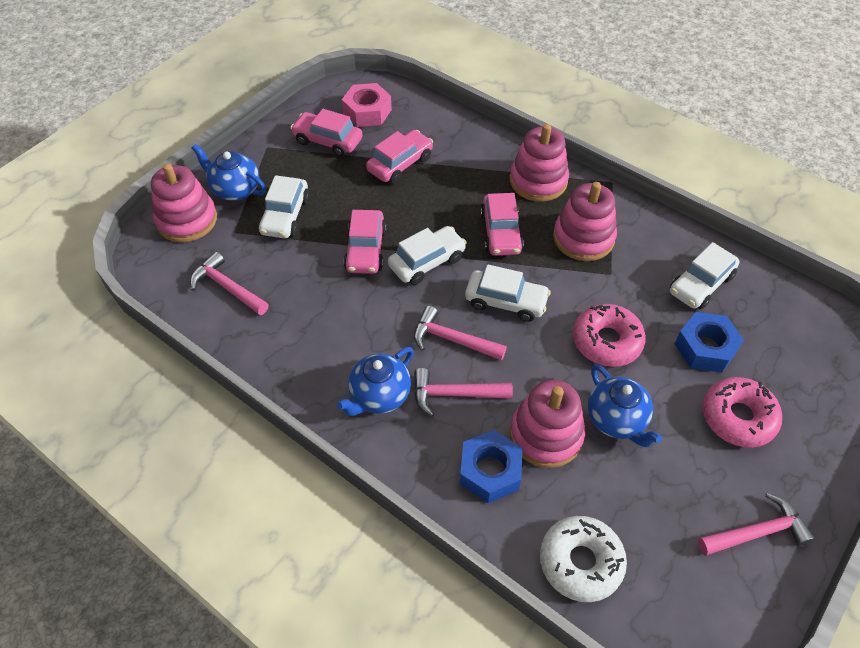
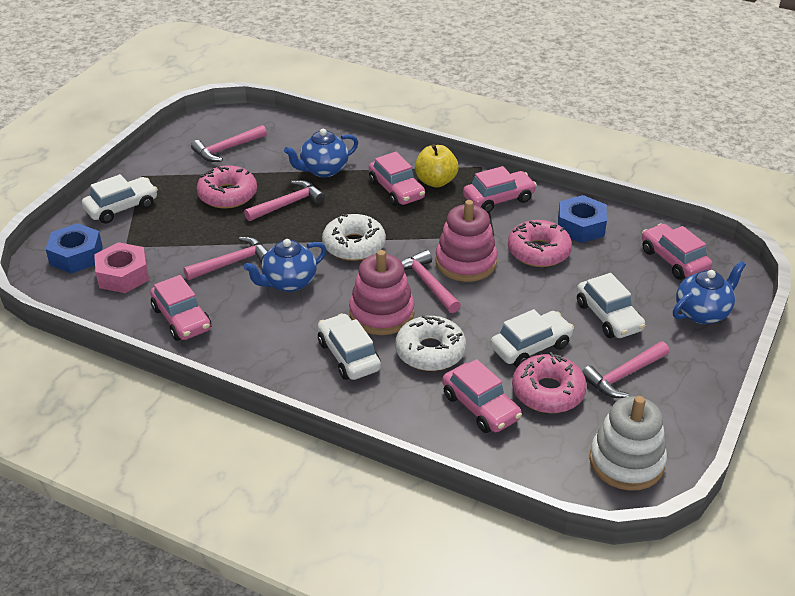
pink car: 4 -> 5
pink donut: 2 -> 3
pink hammer: 4 -> 5
pink stacking toy: 4 -> 2
white donut: 1 -> 2
white stacking toy: 0 -> 1
yellow apple: 0 -> 1

